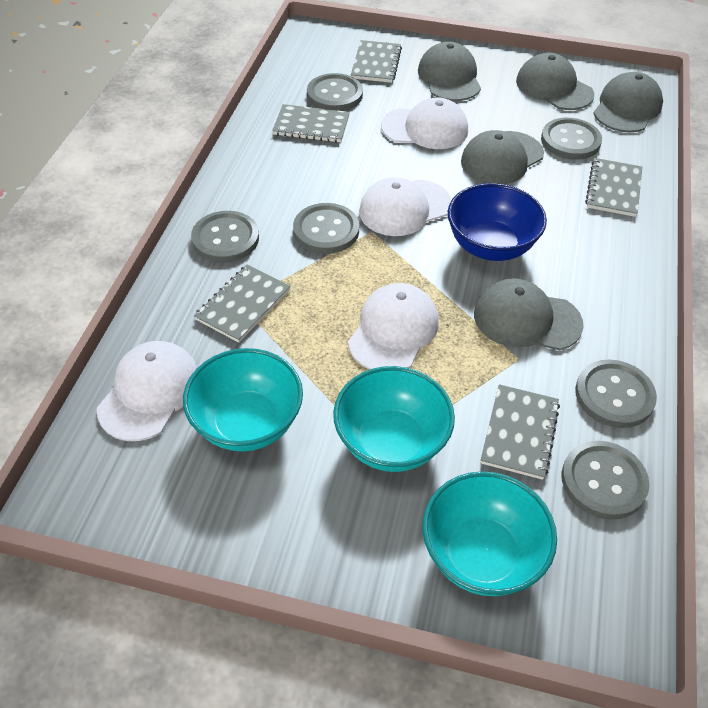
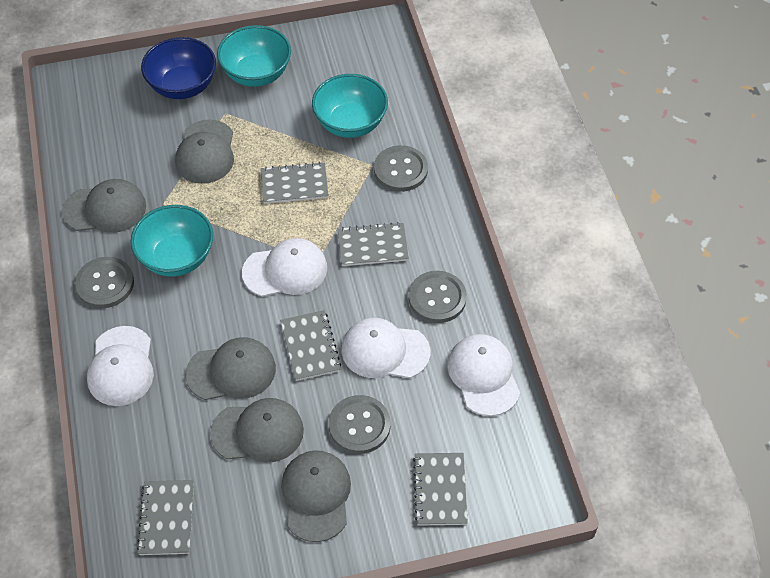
grey button: 6 -> 4

